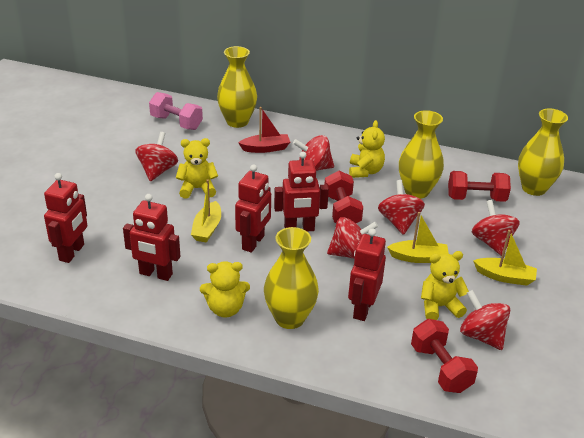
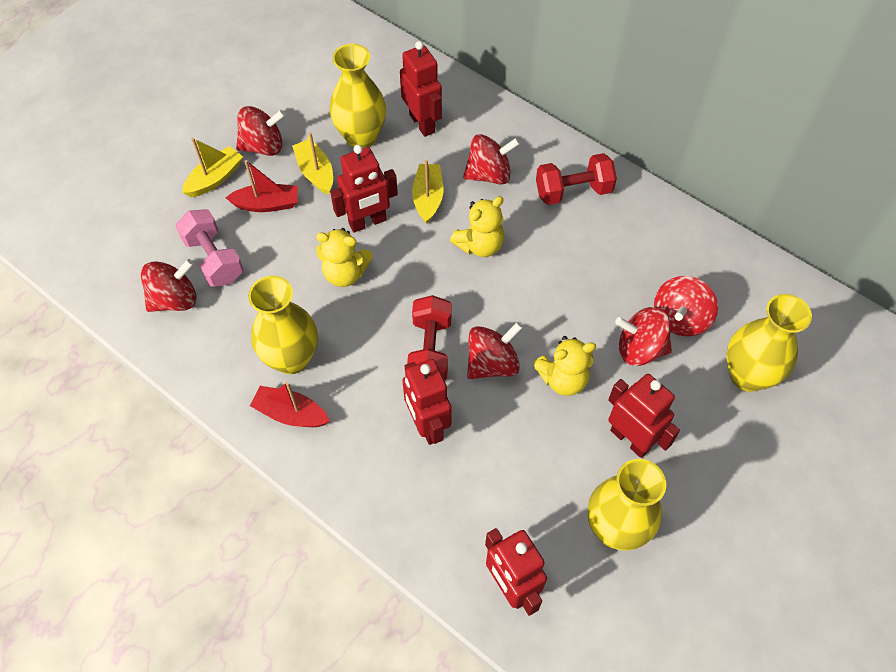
red boat: 1 -> 2
red dumbbell: 3 -> 2
yellow teddy bear: 4 -> 3

